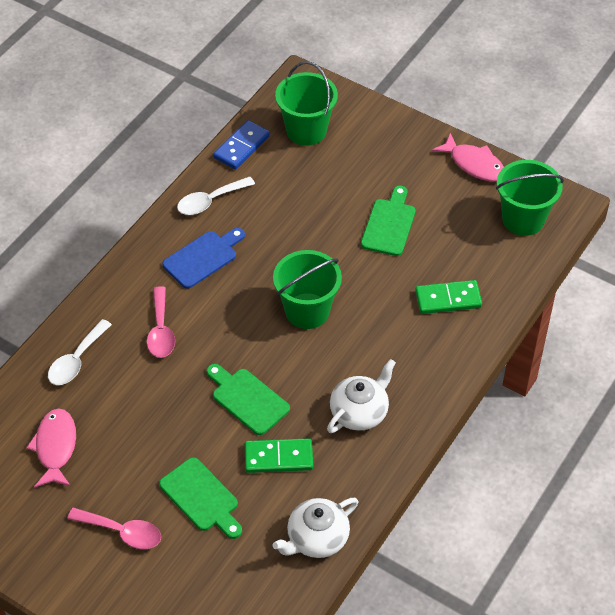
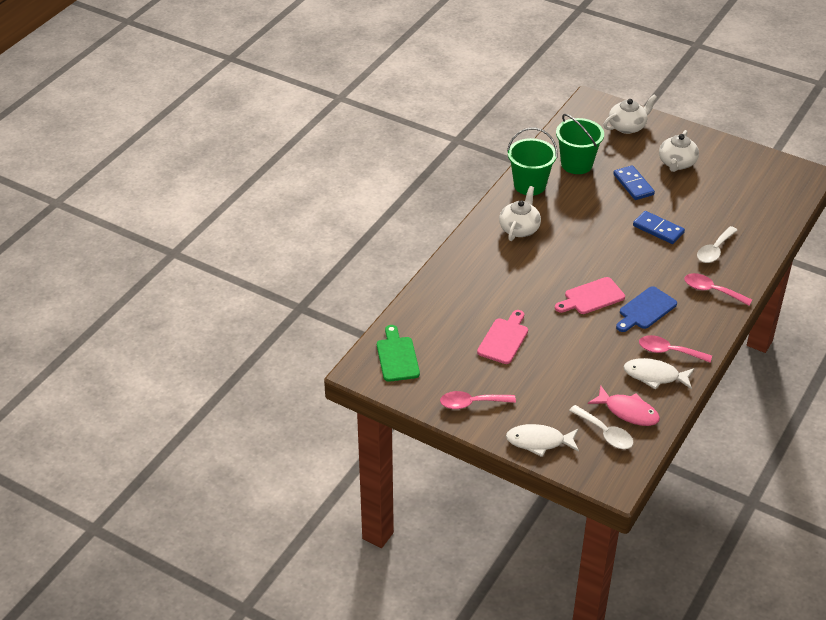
blue domino: 1 -> 2
green bucket: 3 -> 2
green cutting board: 3 -> 1
green domino: 2 -> 0
pink cutting board: 0 -> 2
pink fish: 2 -> 1
pink spoon: 2 -> 3
white fish: 0 -> 2
white teapot: 2 -> 3

